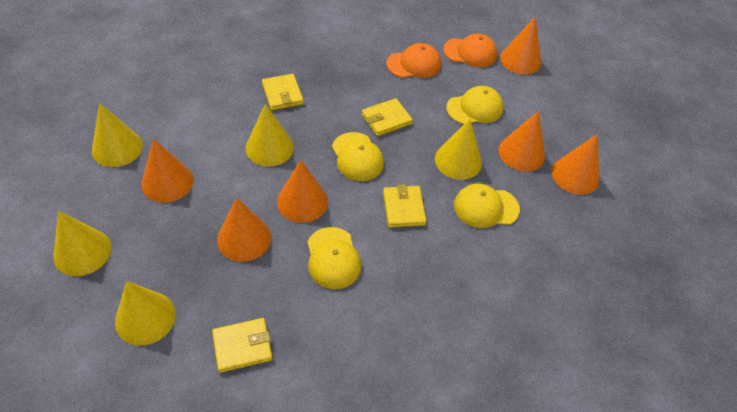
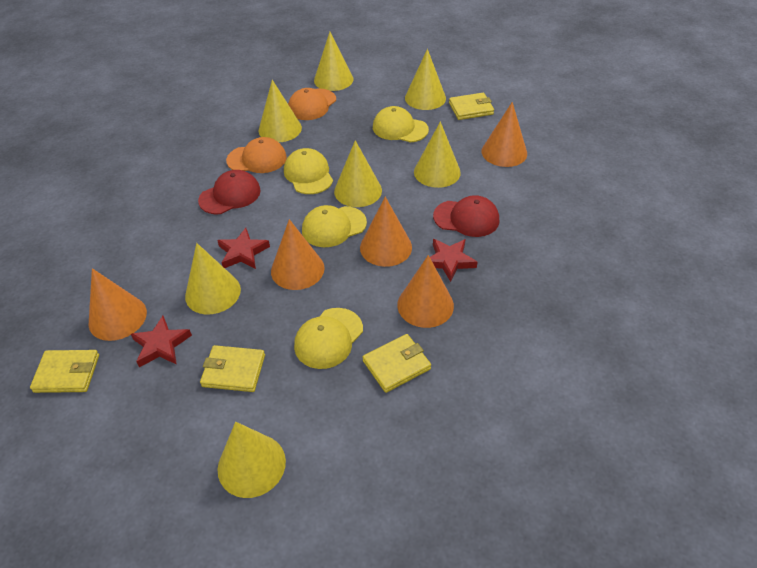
orange cone: 6 -> 5
red cap: 0 -> 2
red star: 0 -> 3
yellow cone: 5 -> 7

